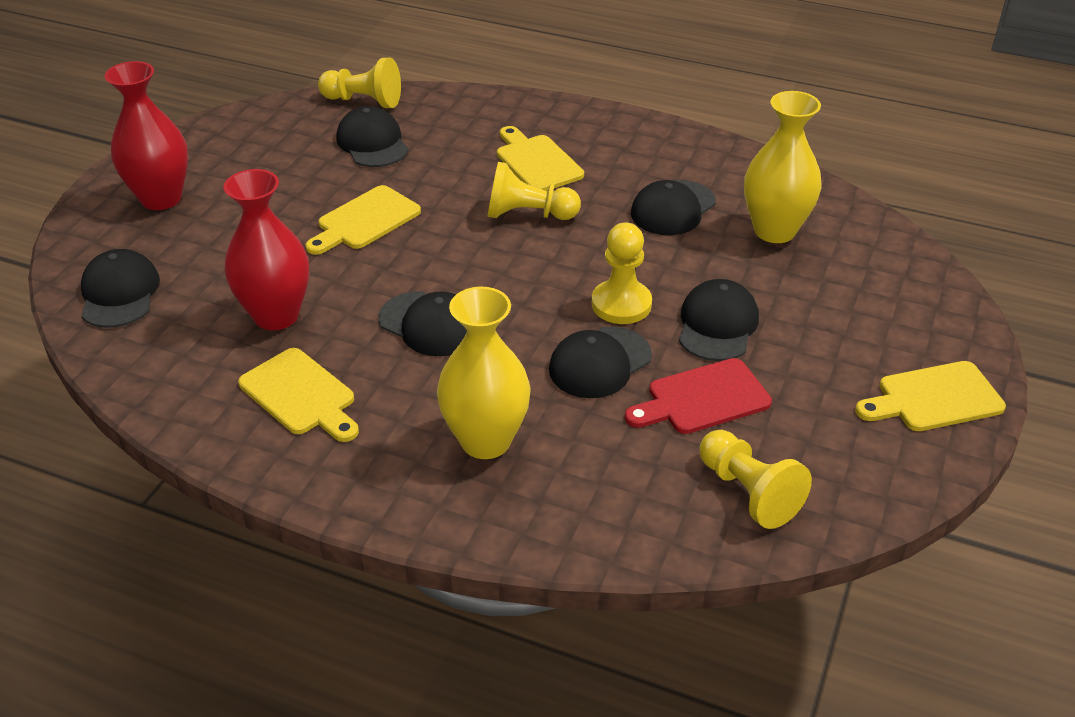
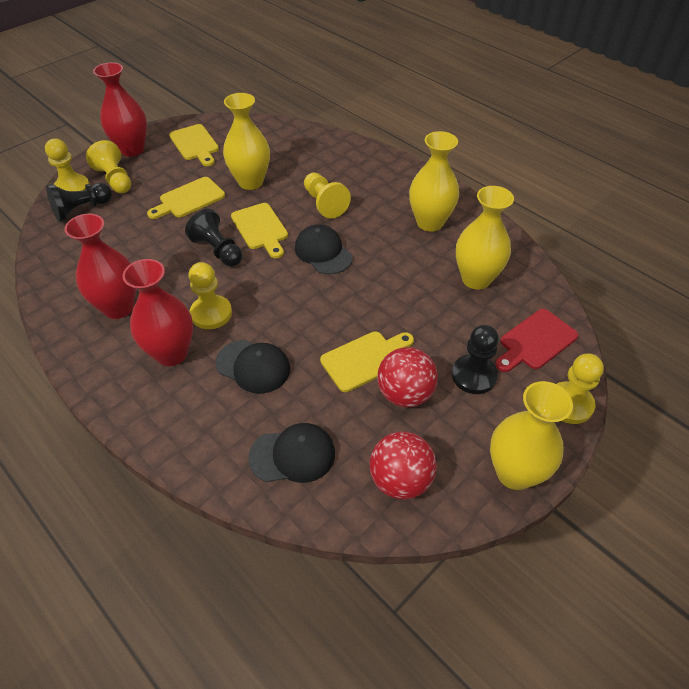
black cap: 6 -> 3
black pawn: 0 -> 3
red ball: 0 -> 2
red vase: 2 -> 3
yellow pawn: 4 -> 5
yellow vase: 2 -> 4

